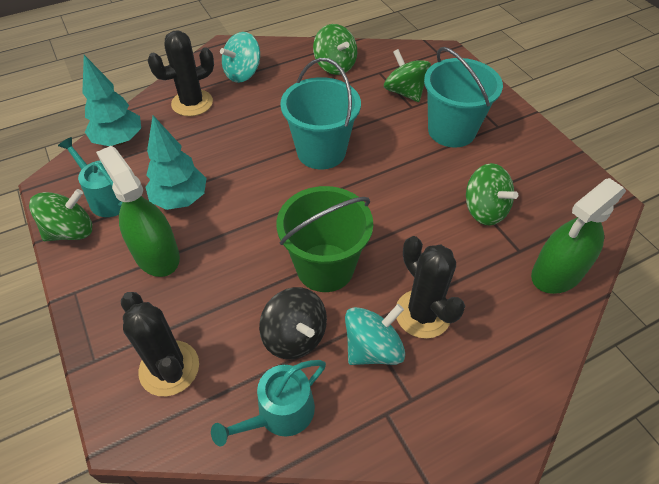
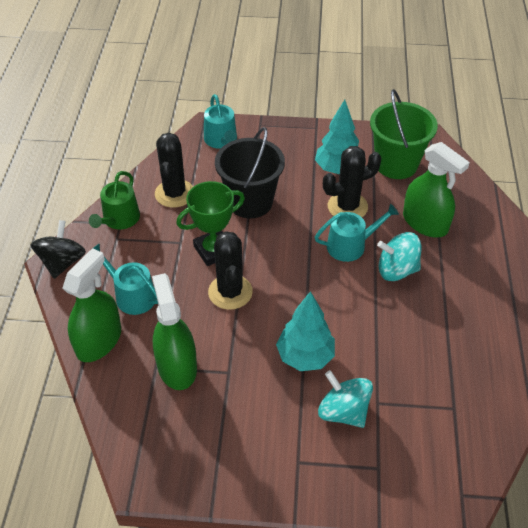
black bucket: 0 -> 1
green spinning top: 4 -> 0
green spray bottle: 2 -> 3
green trophy: 0 -> 1
green watering can: 0 -> 1
turquoise bucket: 2 -> 0
turquoise watering can: 2 -> 3

